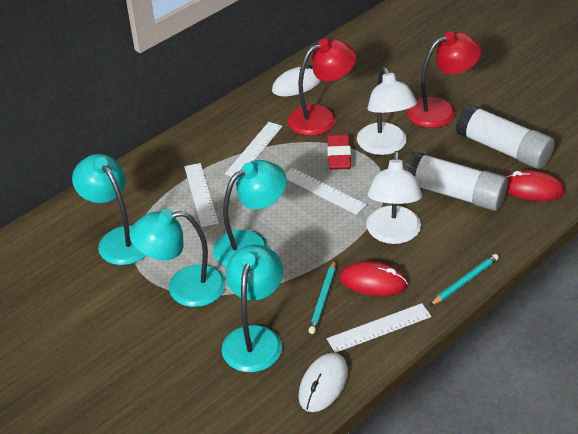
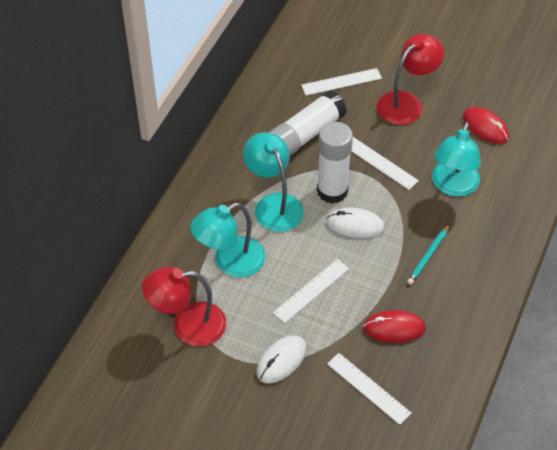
red eraser: 1 -> 0
turquoise lamp: 4 -> 3
turquoise pencil: 2 -> 1
white lamp: 2 -> 0

